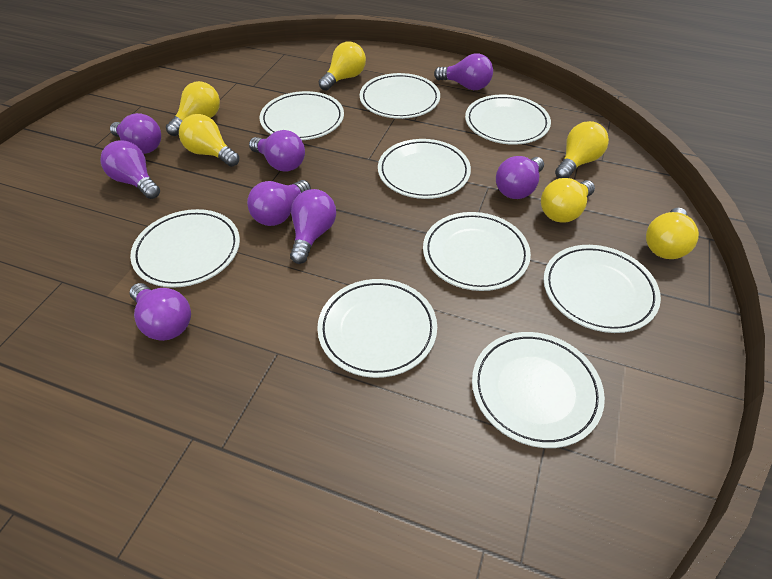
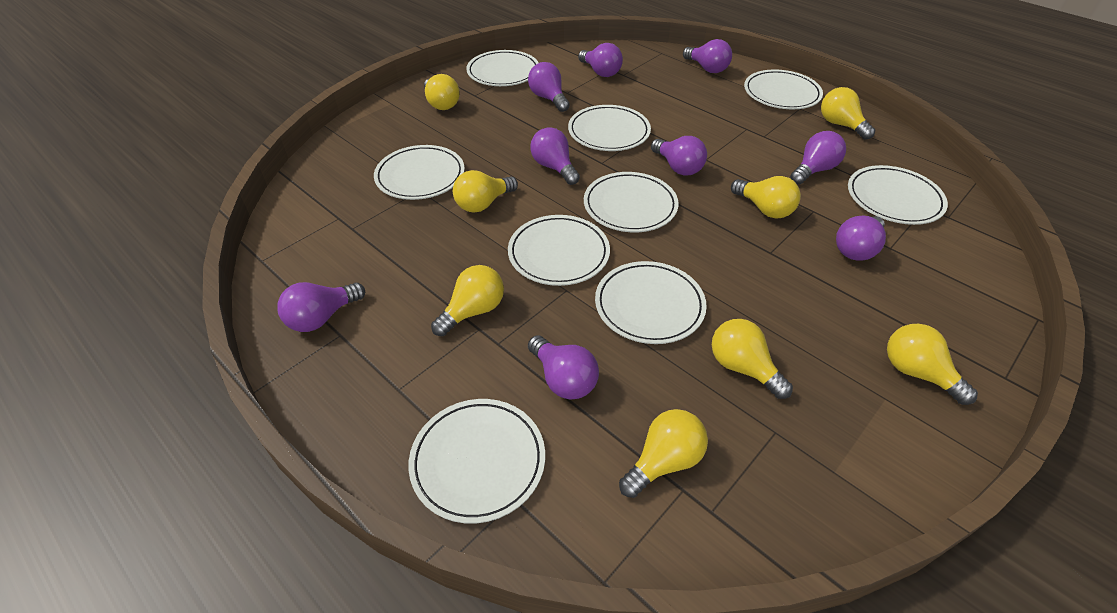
purple light bulb: 8 -> 9
yellow light bulb: 6 -> 8

